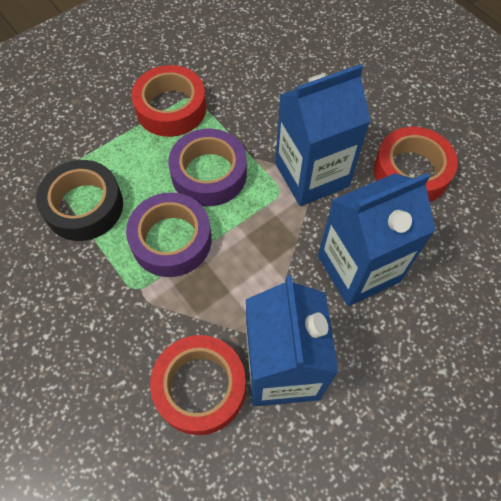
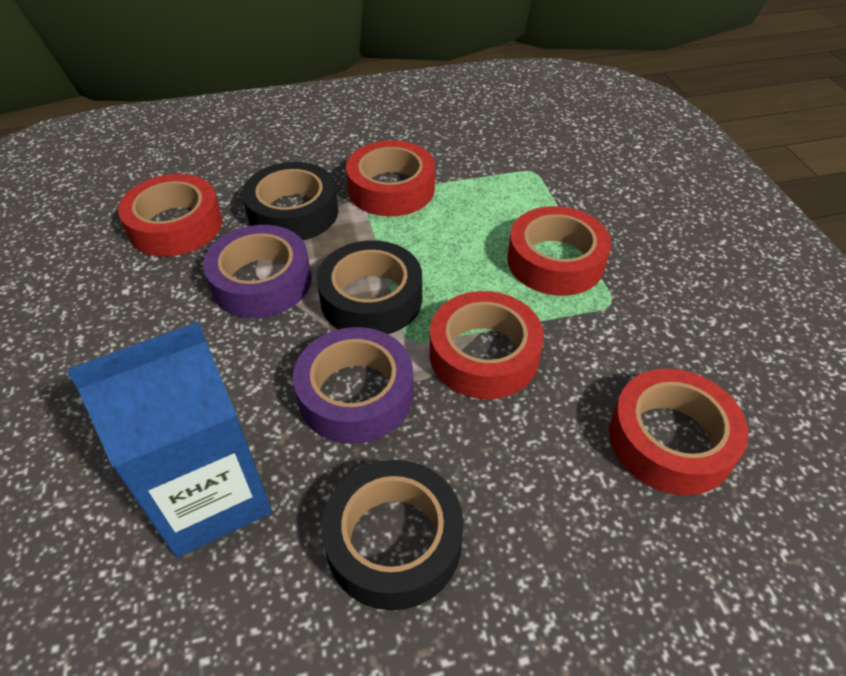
black tape: 1 -> 3
blue carton: 3 -> 1
red tape: 3 -> 5

